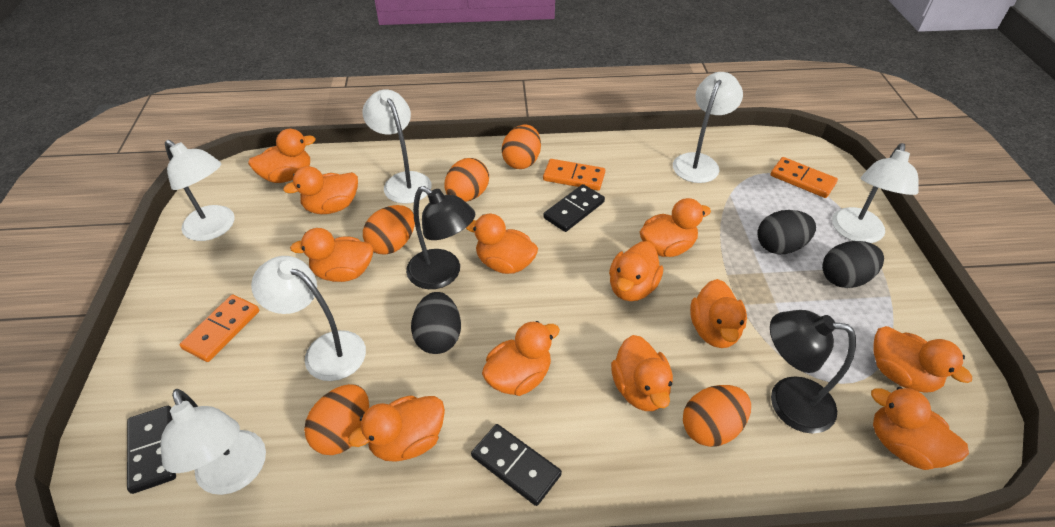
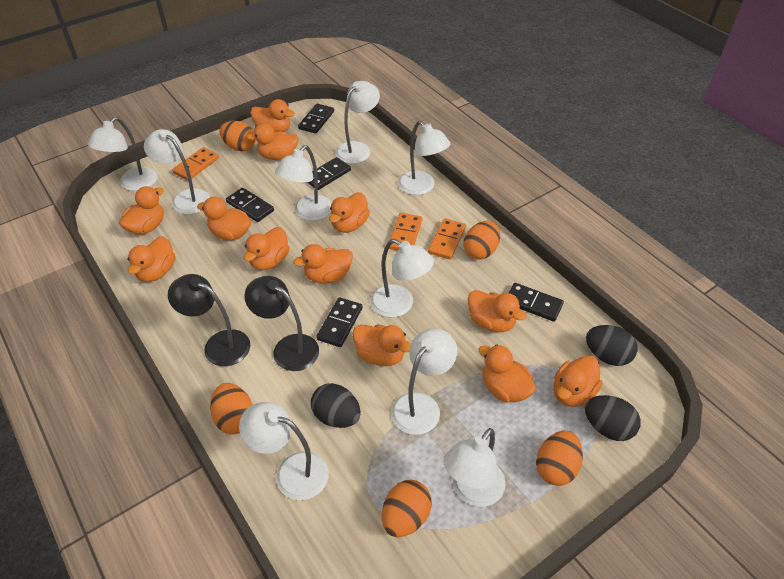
black domino: 3 -> 5
white lamp: 6 -> 9

